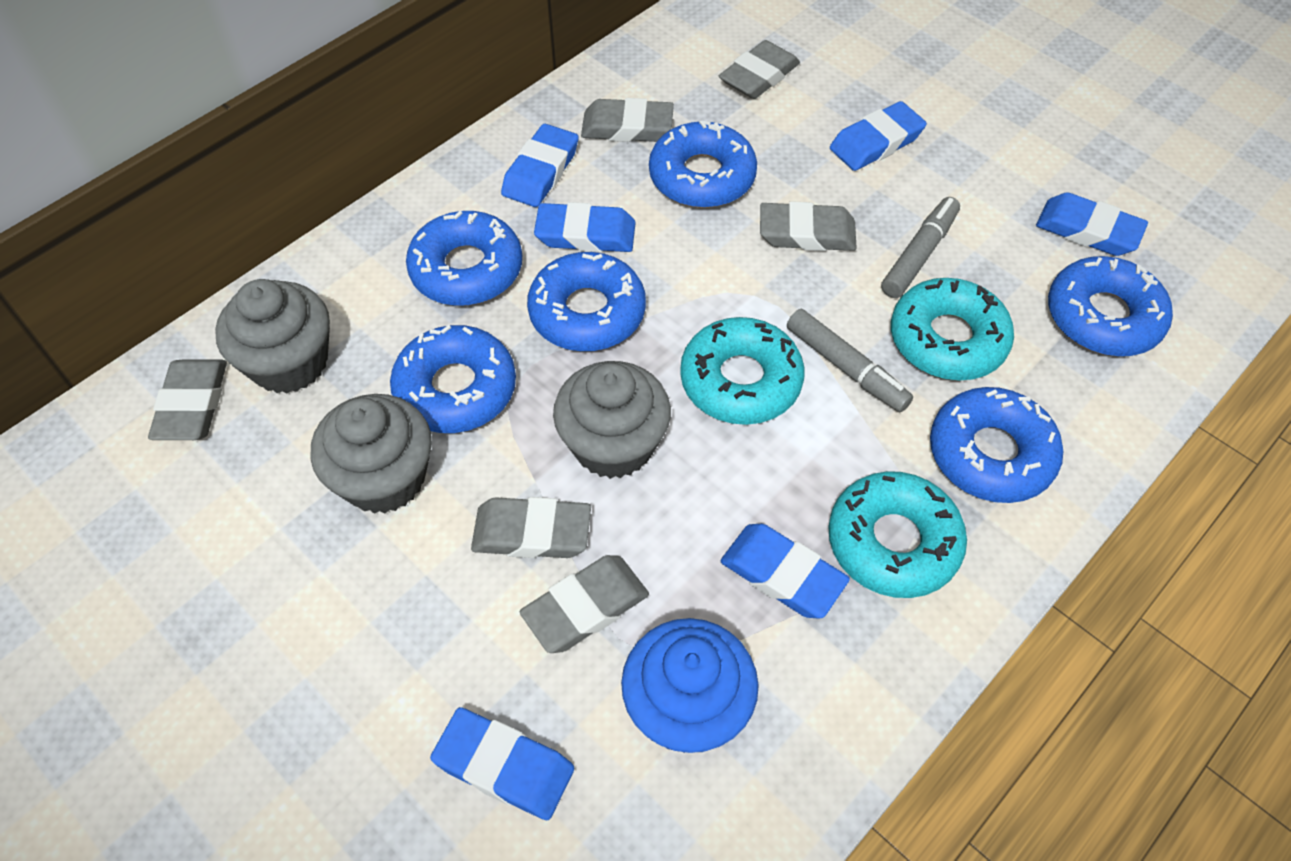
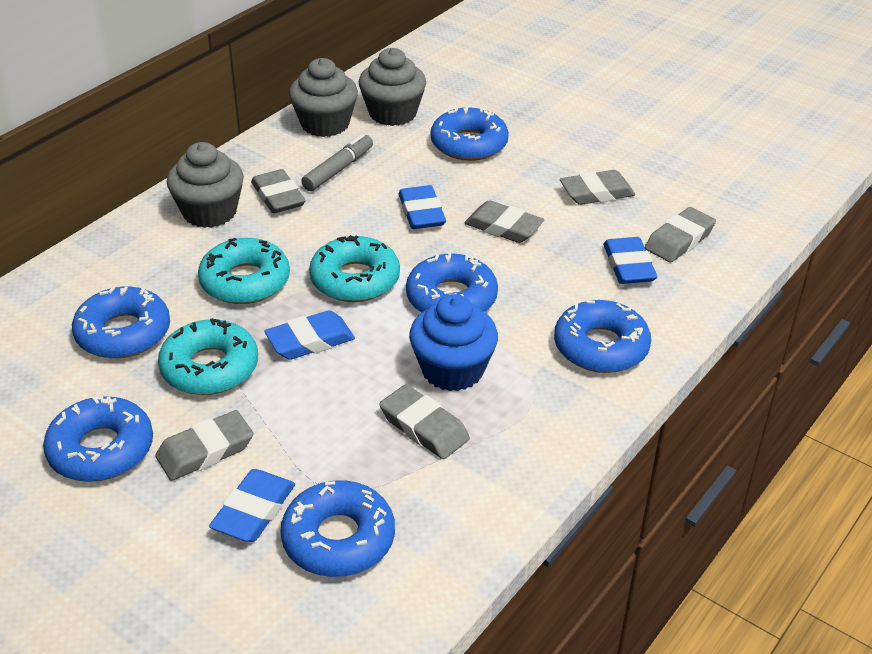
blue eraser: 6 -> 4
grey marker: 2 -> 1

